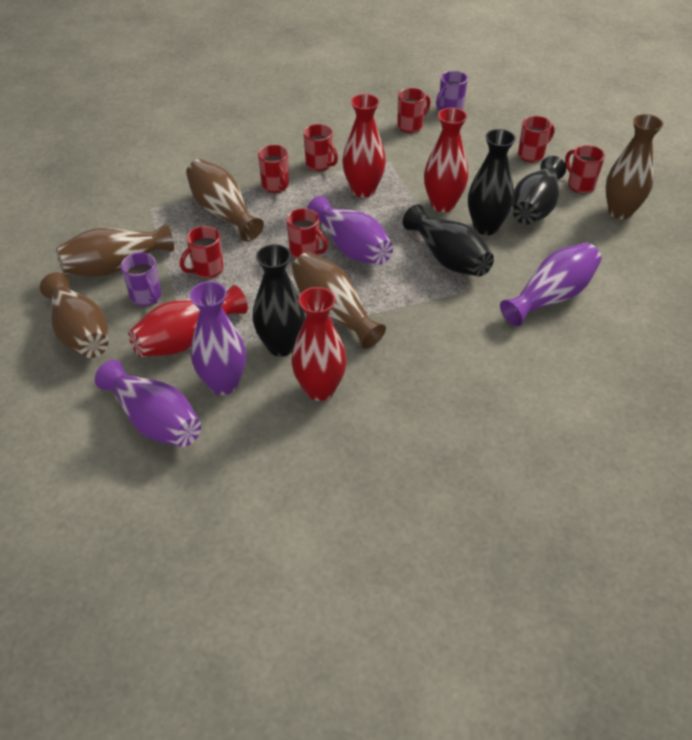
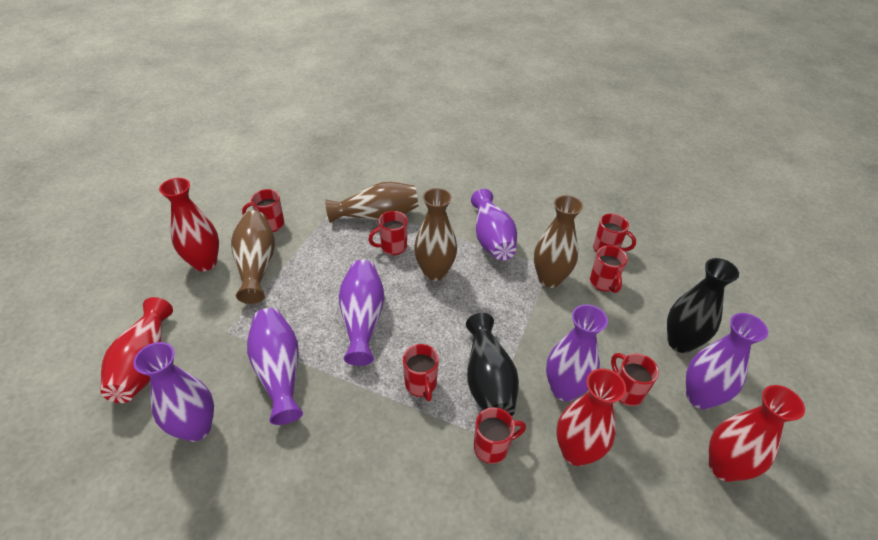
black vase: 4 -> 2
brown vase: 5 -> 4
purple mug: 2 -> 0
purple vase: 4 -> 6

